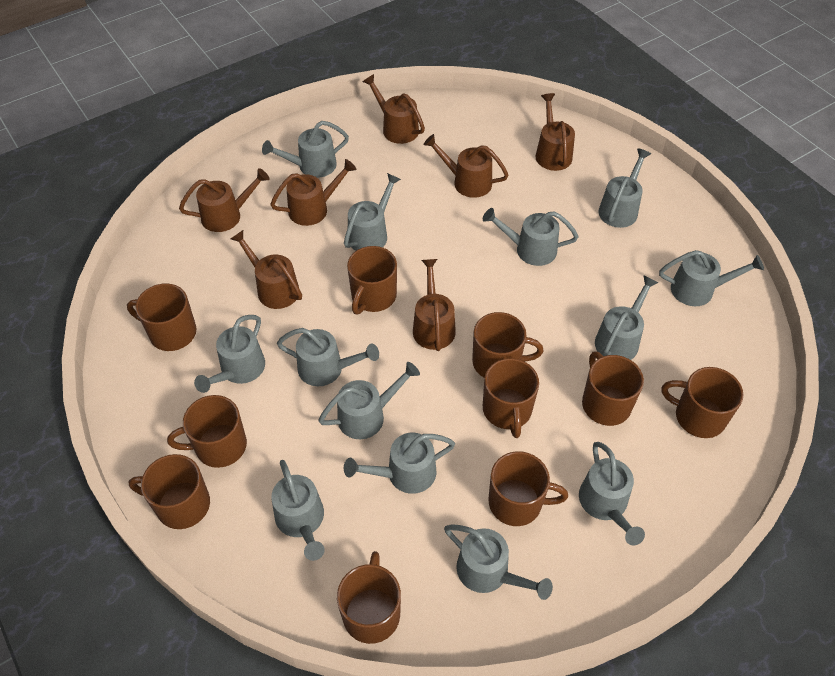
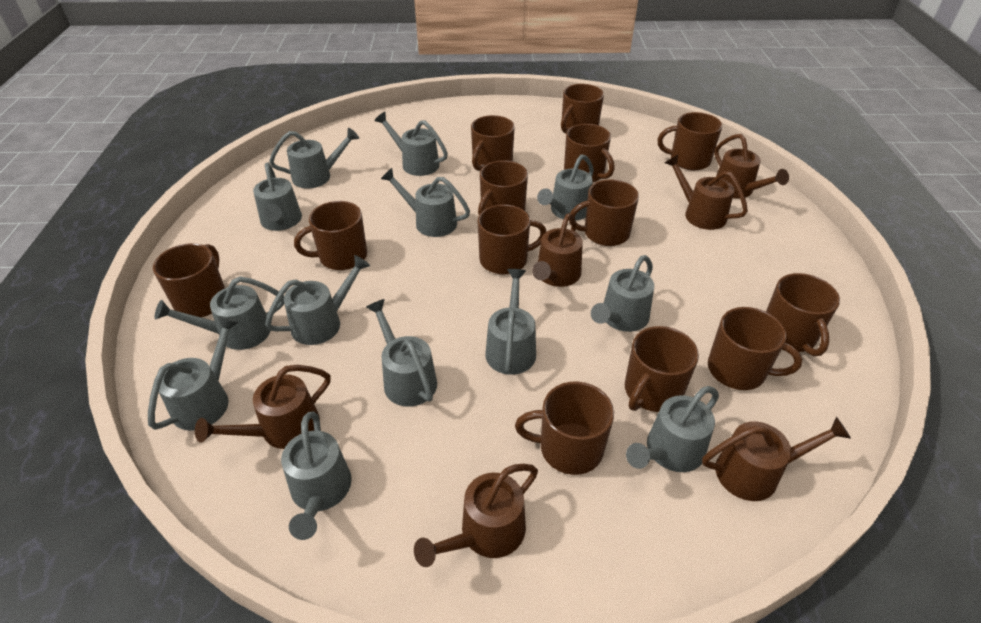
brown mug: 10 -> 13
brown watering can: 7 -> 6

